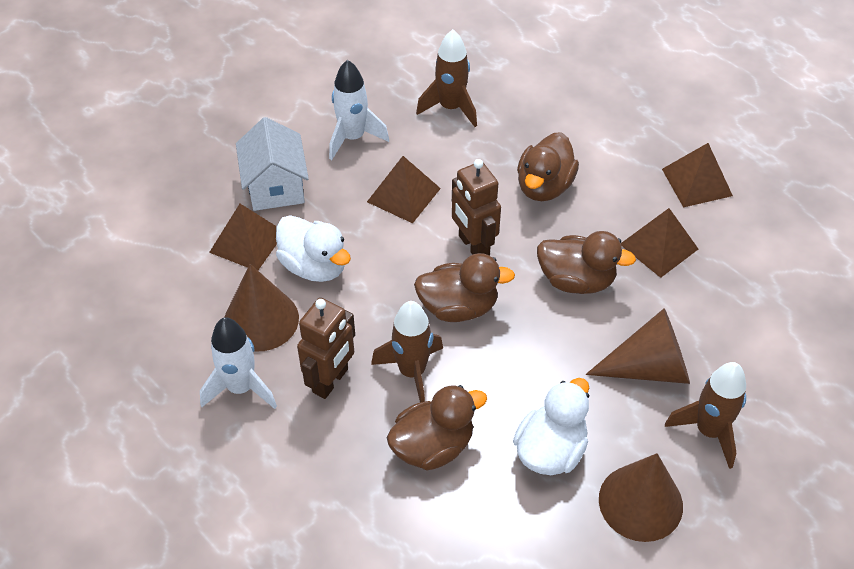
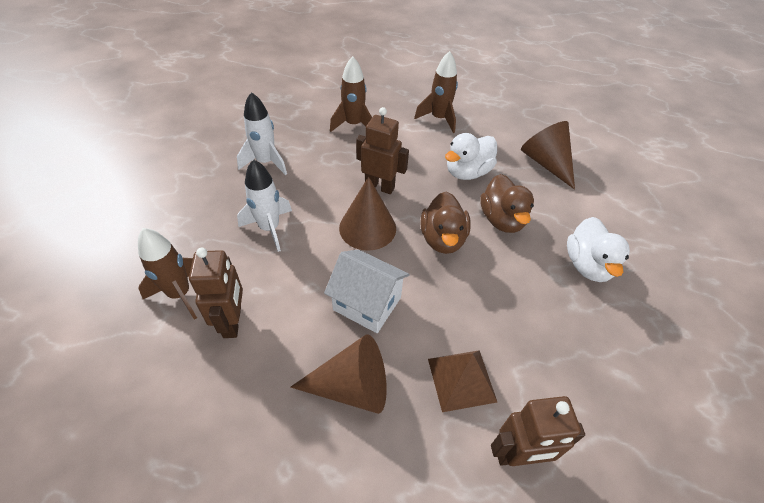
brown duck: 4 -> 2
brown pyramid: 4 -> 1
brown robot: 2 -> 3

